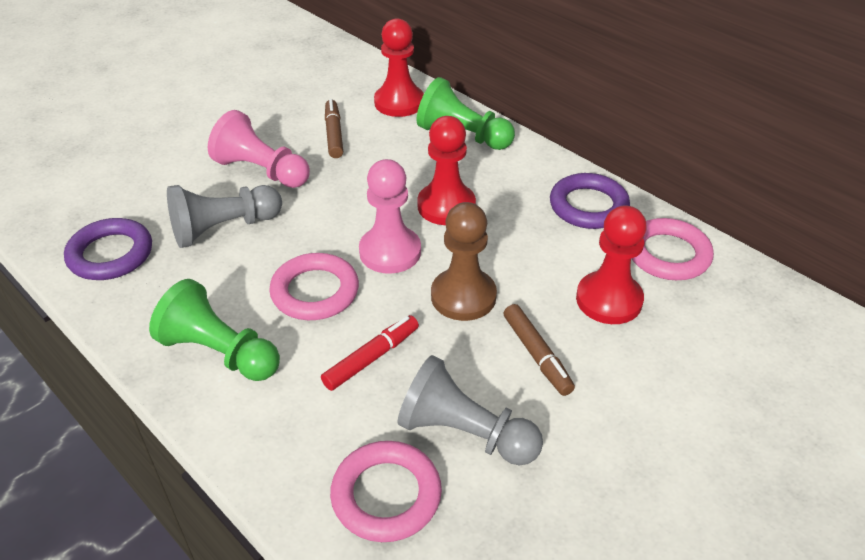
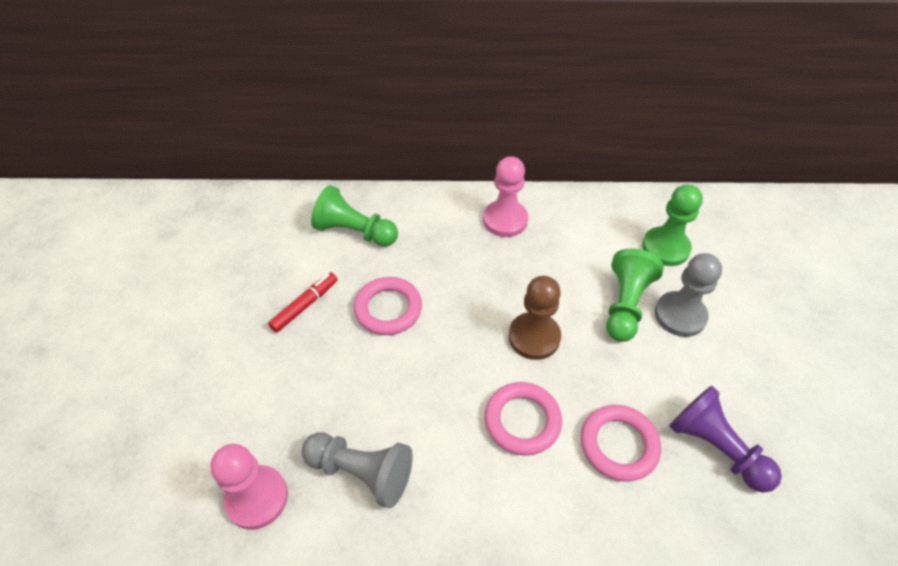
brown marker: 2 -> 0
green pawn: 2 -> 3
purple pawn: 0 -> 1
purple ring: 2 -> 0
red pawn: 3 -> 0

